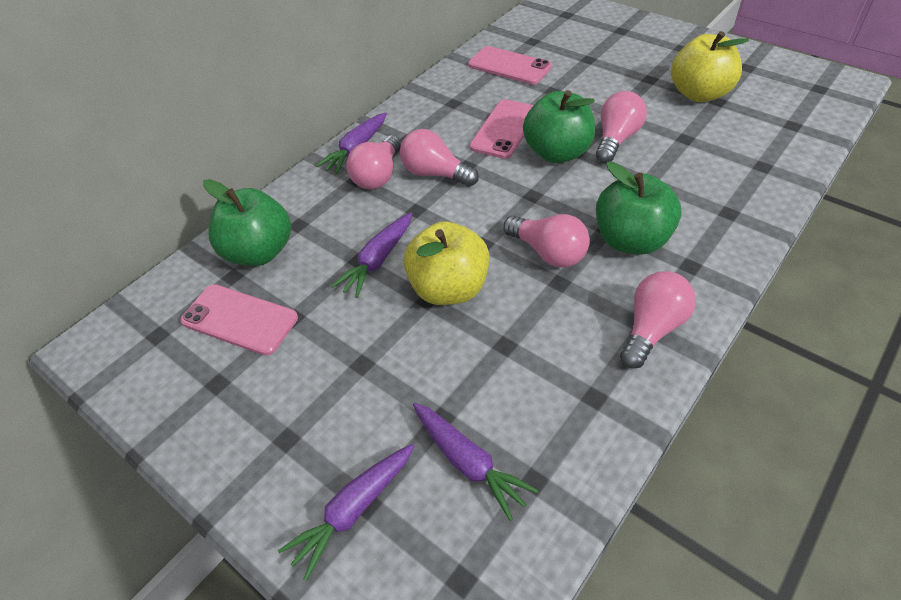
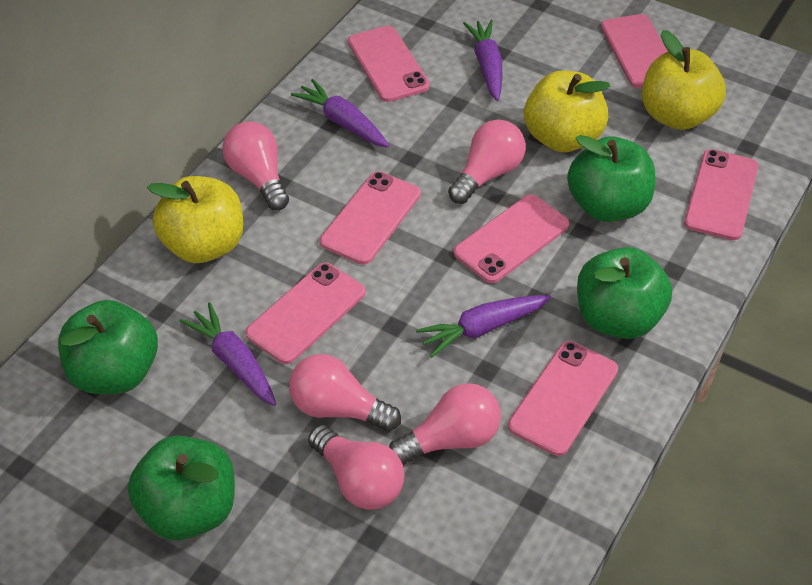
green apple: 3 -> 4
pink phone: 3 -> 7
yellow apple: 2 -> 3

